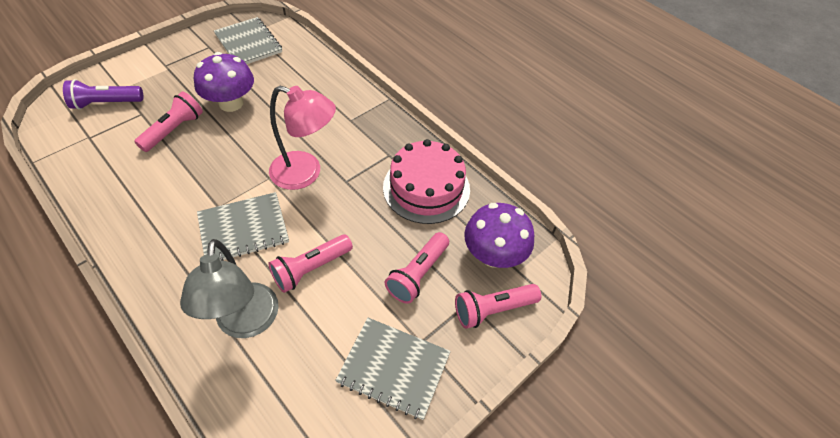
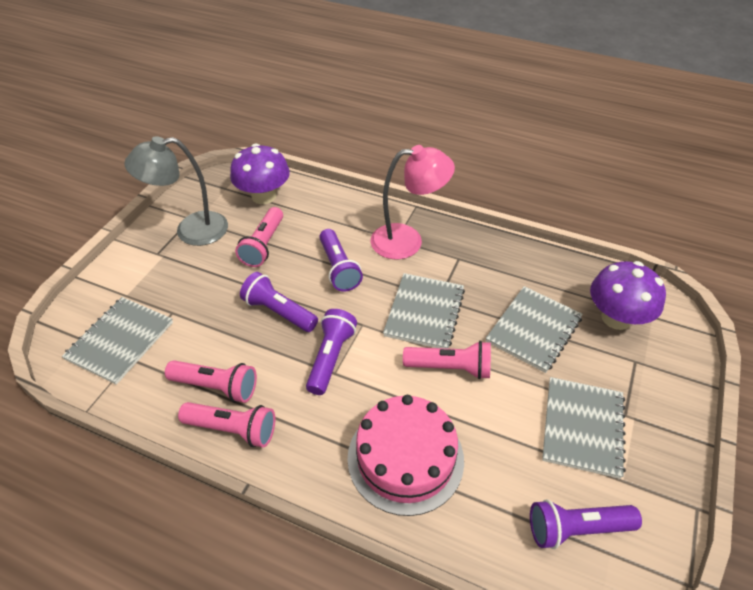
grey notebook: 3 -> 4
purple flashlight: 1 -> 4

